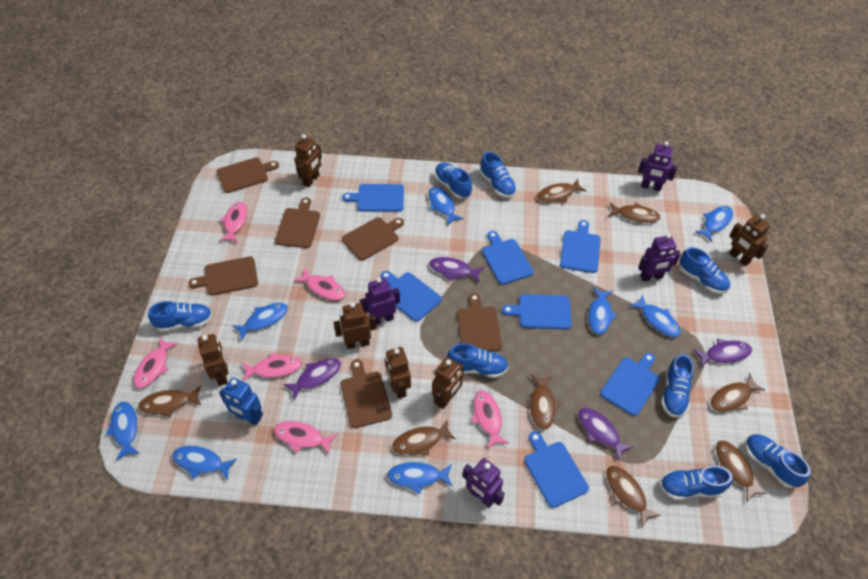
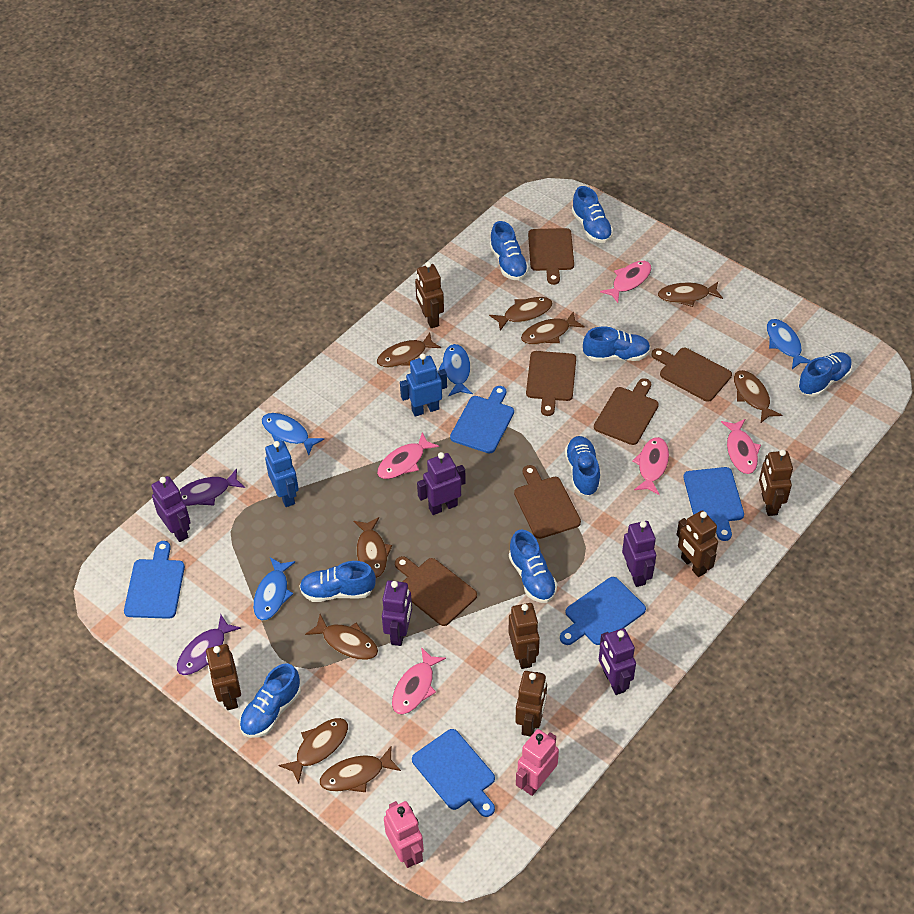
blue cutting board: 7 -> 5
blue fish: 8 -> 4
blue robot: 1 -> 2
brown fish: 8 -> 9
pink fish: 6 -> 5
pink robot: 0 -> 2
purple fish: 4 -> 2
purple robot: 4 -> 5

